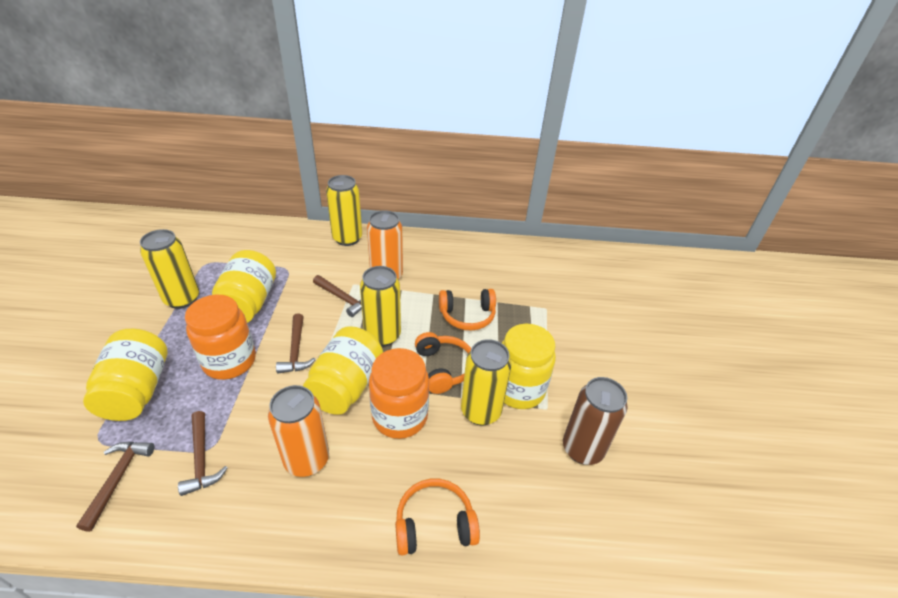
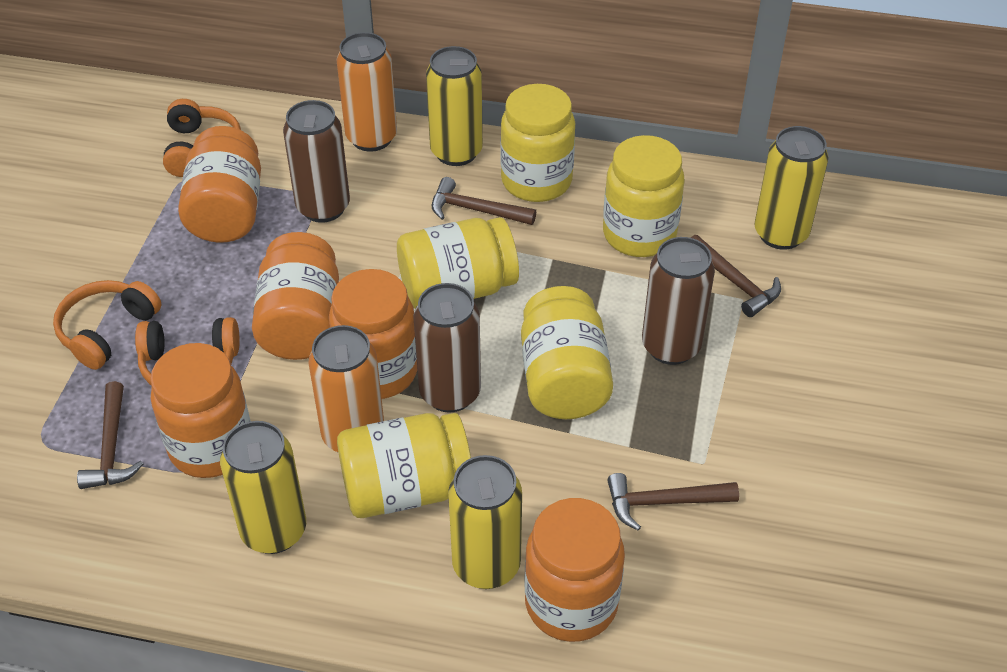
brown can: 1 -> 3
orange jar: 2 -> 5
yellow jar: 4 -> 5

